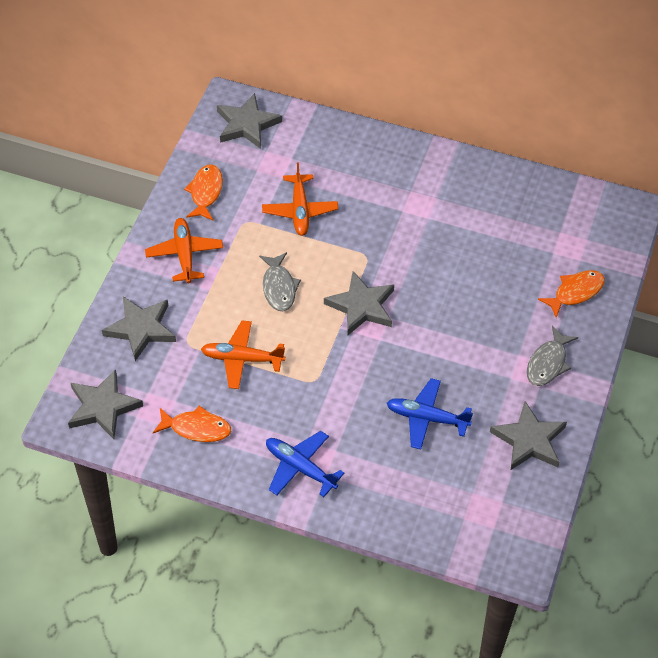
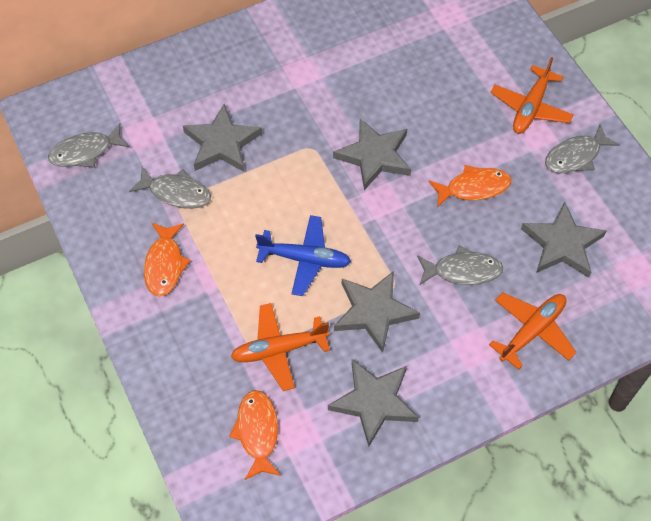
blue plane: 2 -> 1
grey fish: 2 -> 4

